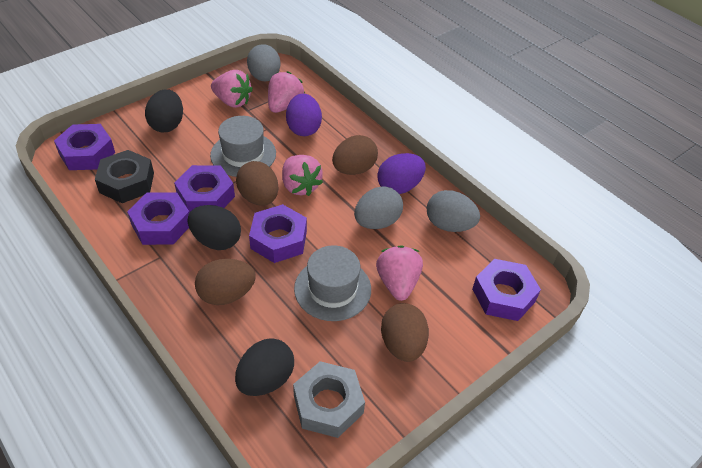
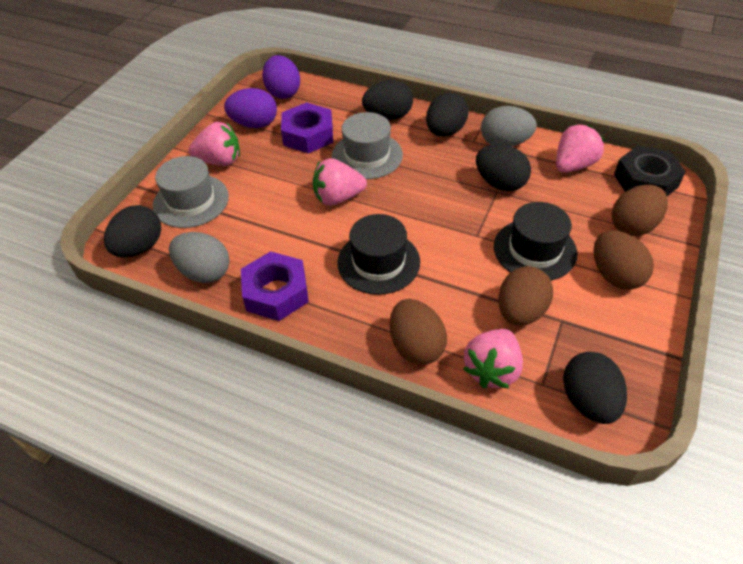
black egg: 3 -> 5
black hat: 0 -> 2
grey egg: 3 -> 2
grey nut: 1 -> 0
purple nut: 5 -> 2

